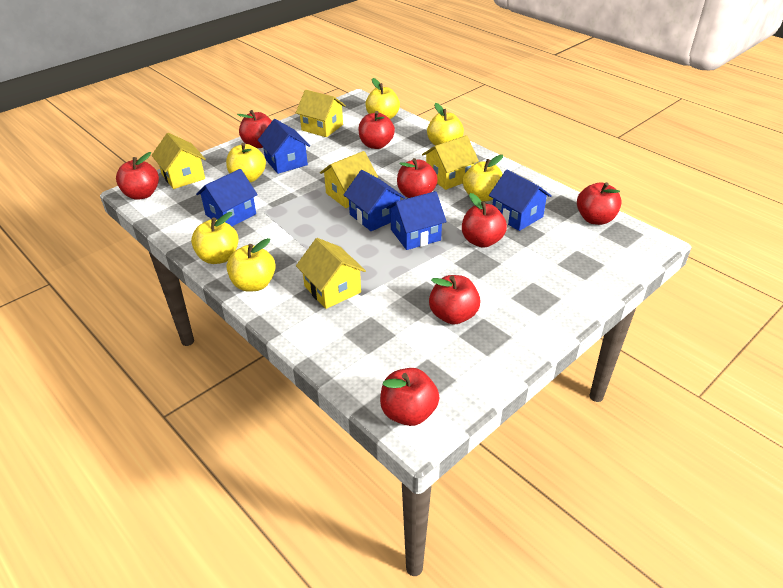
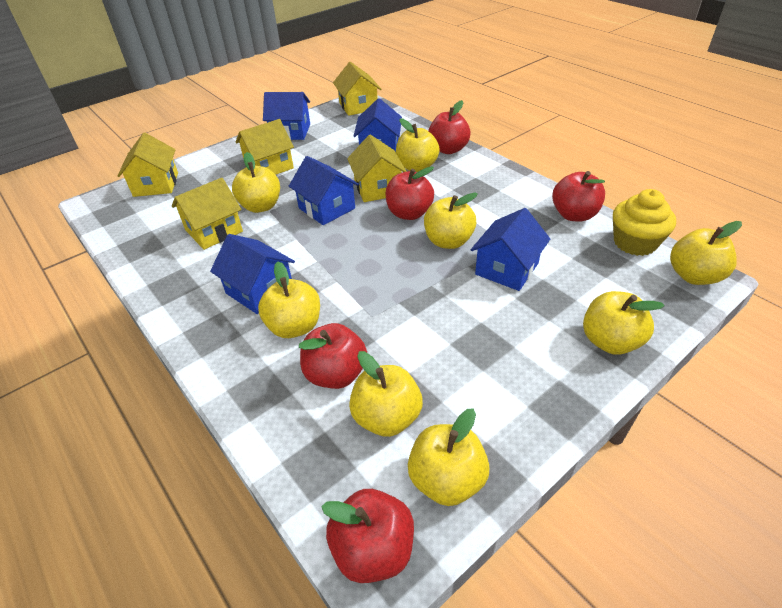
red apple: 8 -> 5
yellow apple: 6 -> 8
yellow cupcake: 0 -> 1

